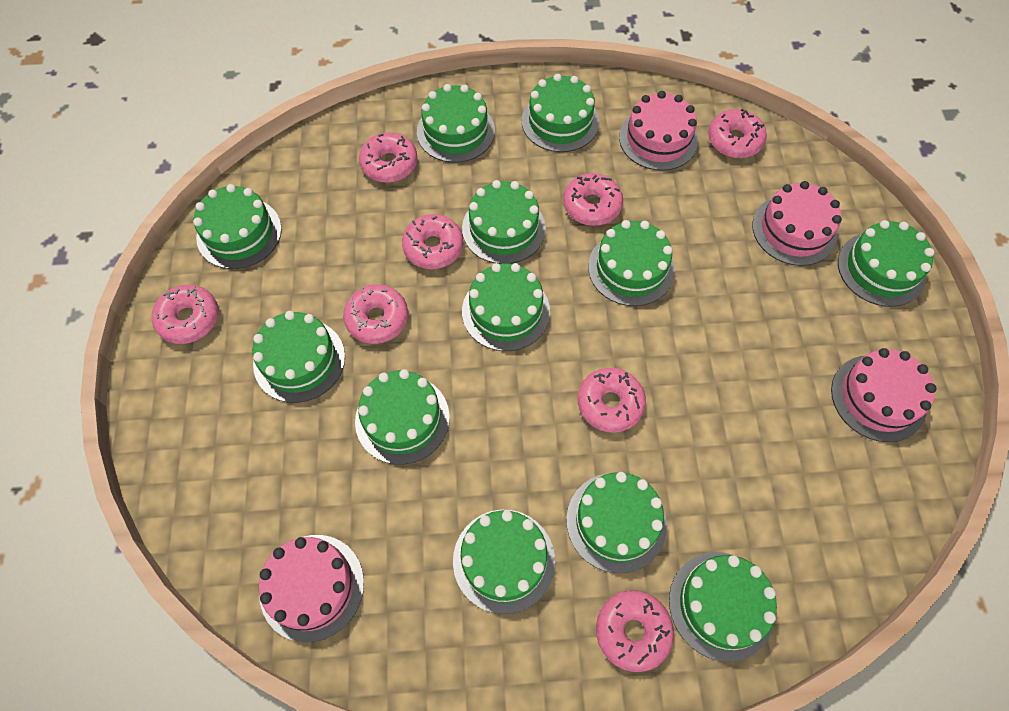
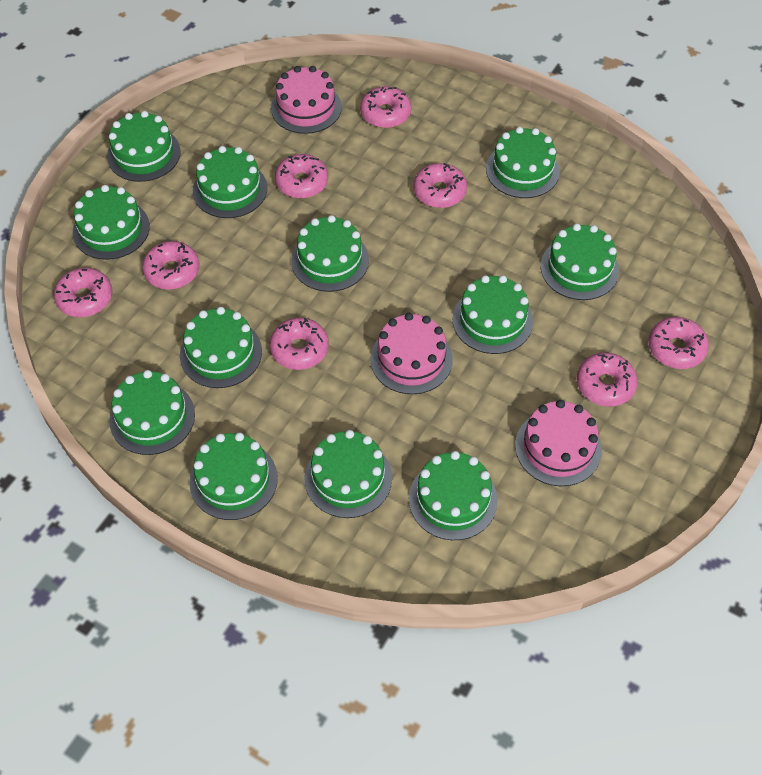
pink cake: 4 -> 3

